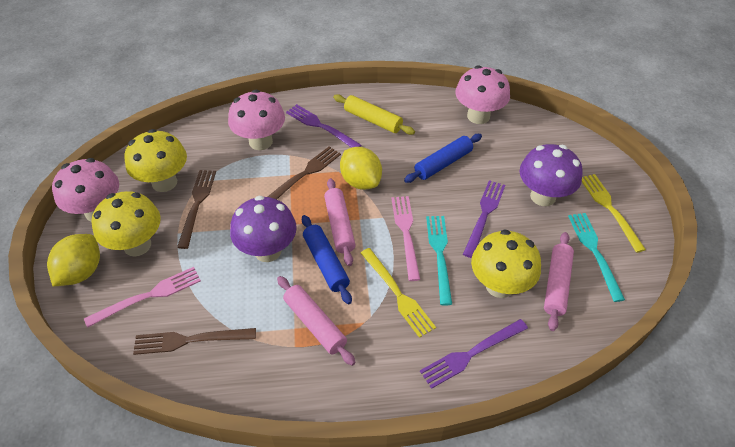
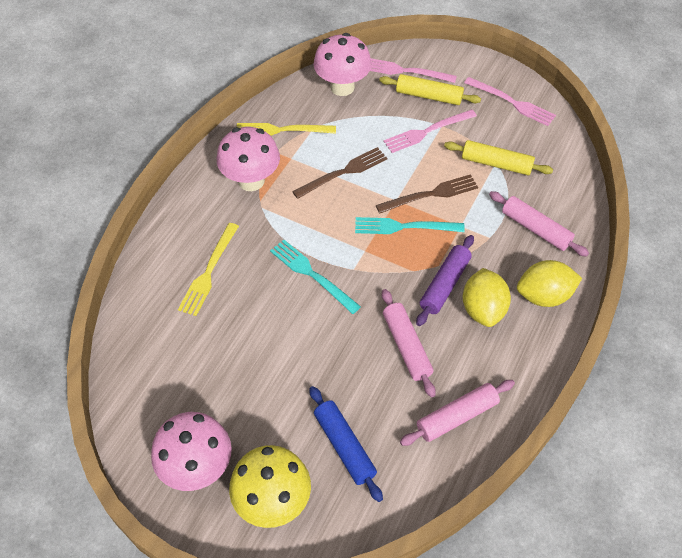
blue rolling pin: 2 -> 1
brown fork: 3 -> 2
pink fork: 2 -> 3
purple fork: 3 -> 0
purple mushroom: 2 -> 0
purple rolling pin: 0 -> 1
yellow mushroom: 3 -> 1
yellow rolling pin: 1 -> 2

